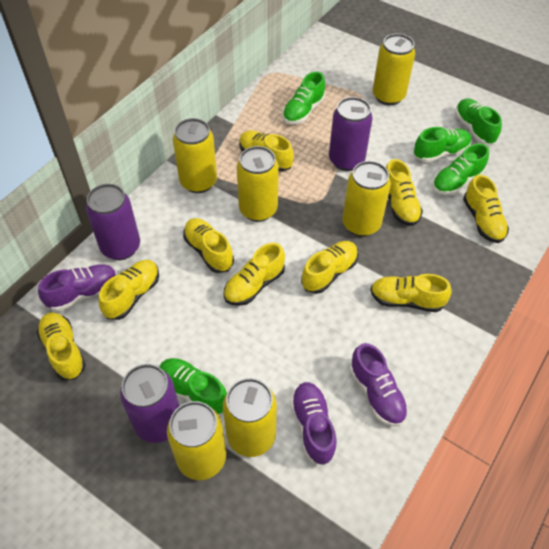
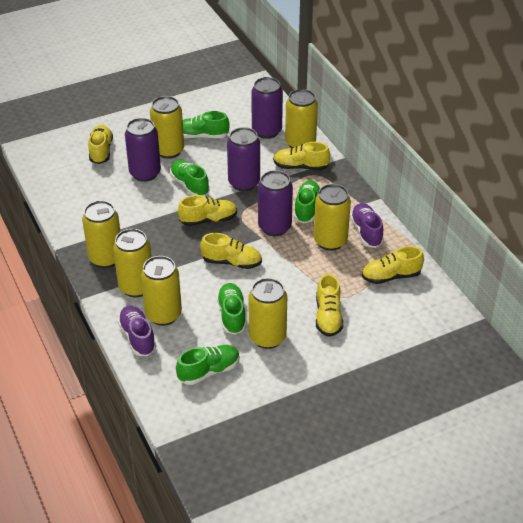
purple can: 3 -> 4
purple shoe: 3 -> 2
yellow can: 6 -> 7
yellow shoe: 9 -> 6

